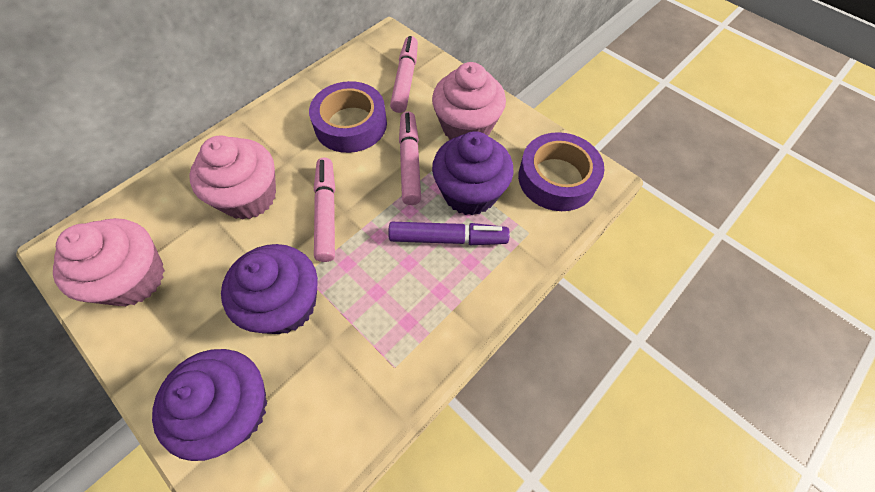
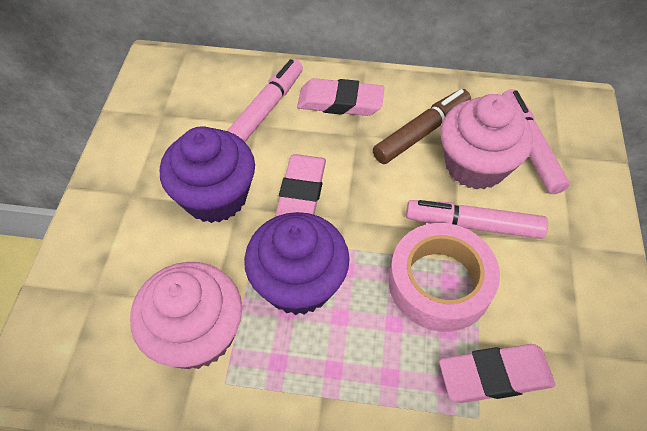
brown marker: 0 -> 1
pink cupcake: 3 -> 2
pink eraser: 0 -> 3
pink tape: 0 -> 1
purple cupcake: 3 -> 2
purple marker: 1 -> 0
purple tape: 2 -> 0

